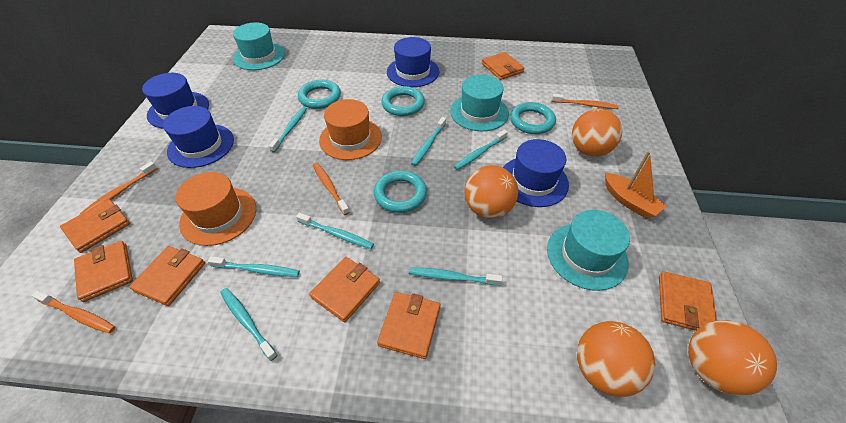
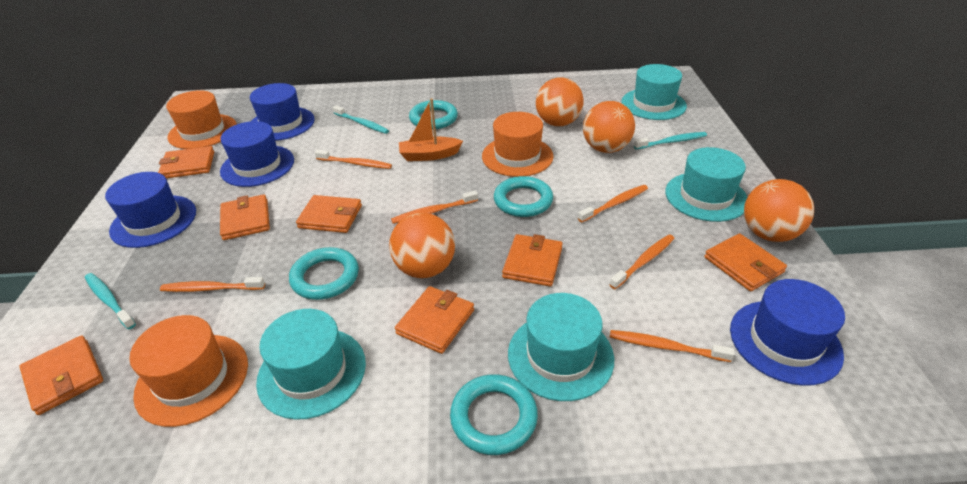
orange hat: 2 -> 3
orange toothbrush: 4 -> 6
turquoise hat: 3 -> 4
turquoise toothbrush: 7 -> 3

